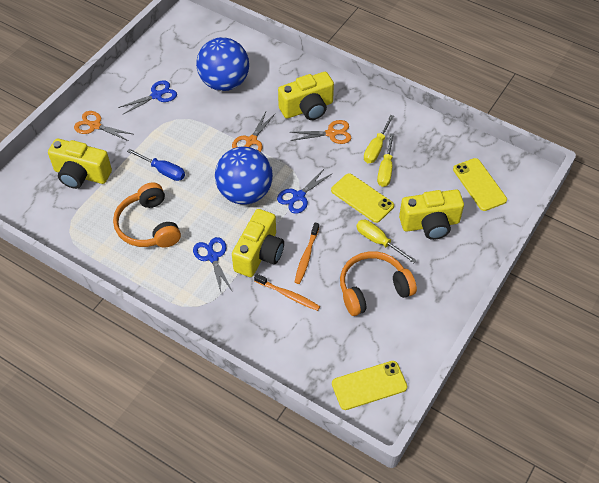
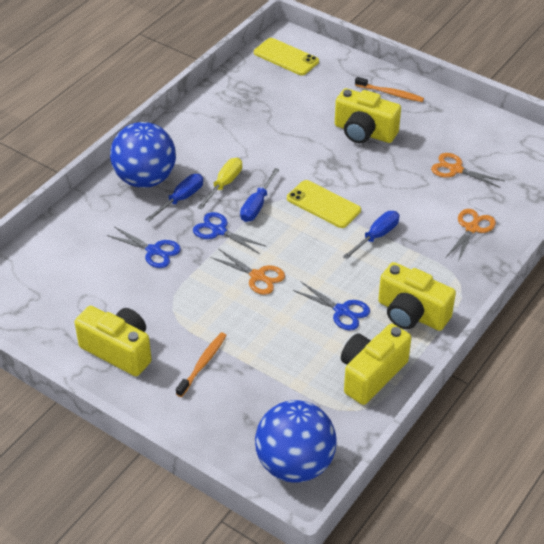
blue screwdriver: 1 -> 3
orange headphones: 2 -> 0
yellow phone: 3 -> 2
yellow screwdriver: 3 -> 1

